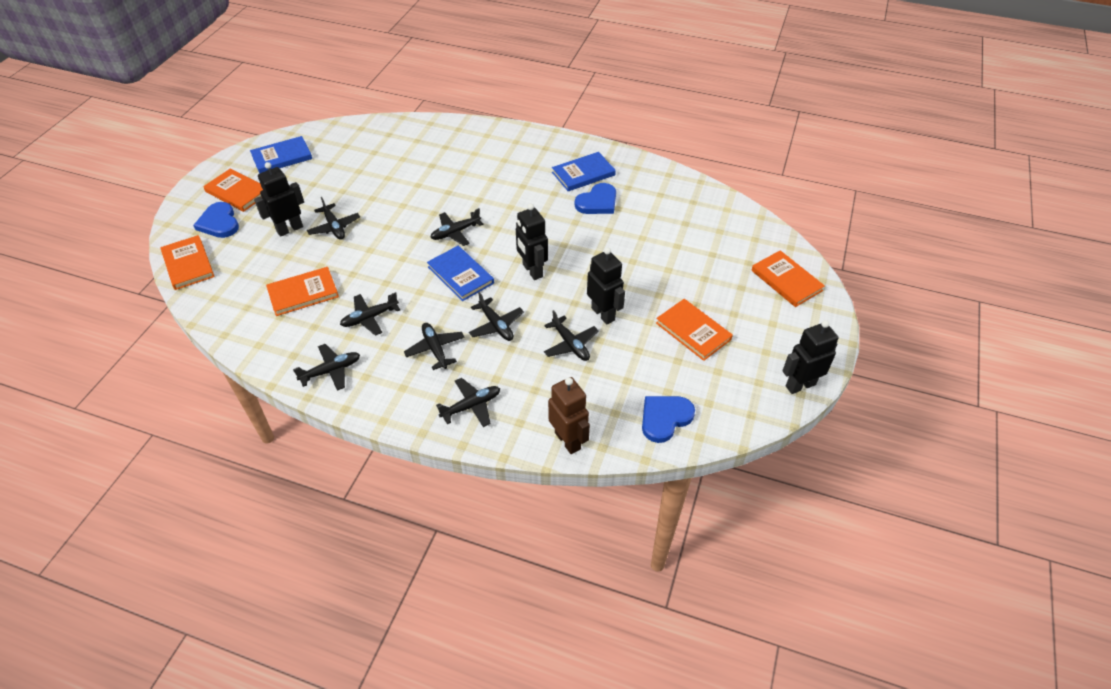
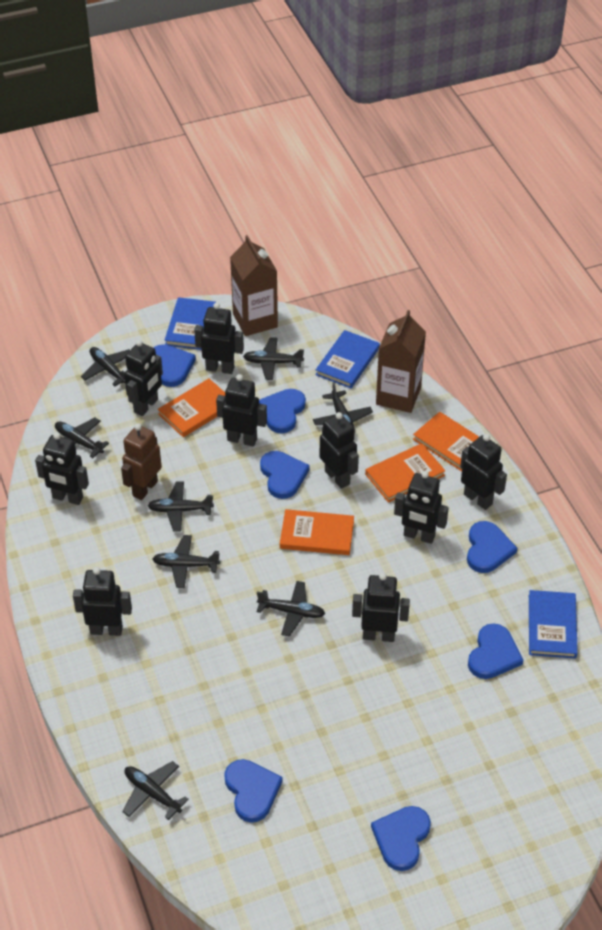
black robot: 4 -> 9
blue heart: 3 -> 7
brown carton: 0 -> 2
orange book: 5 -> 4

